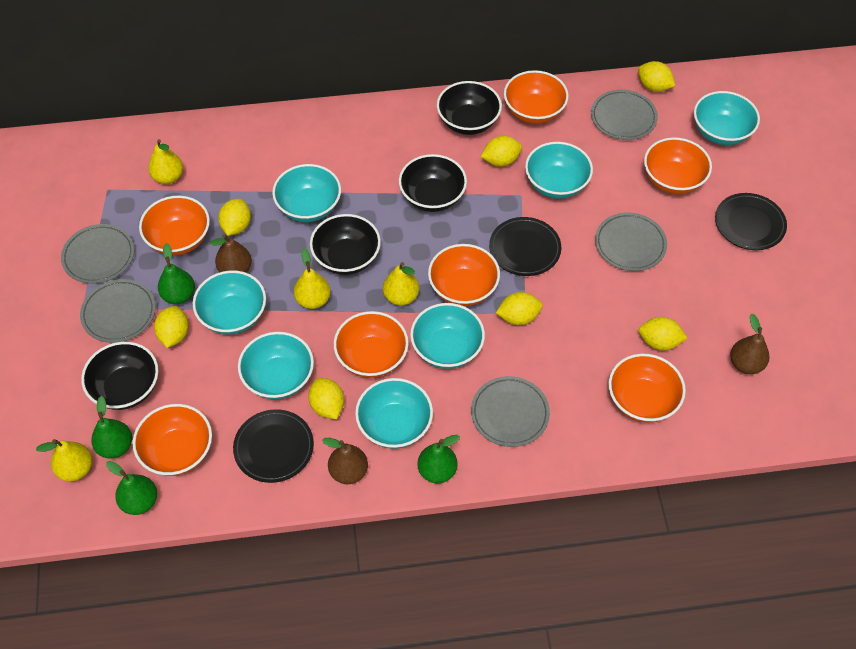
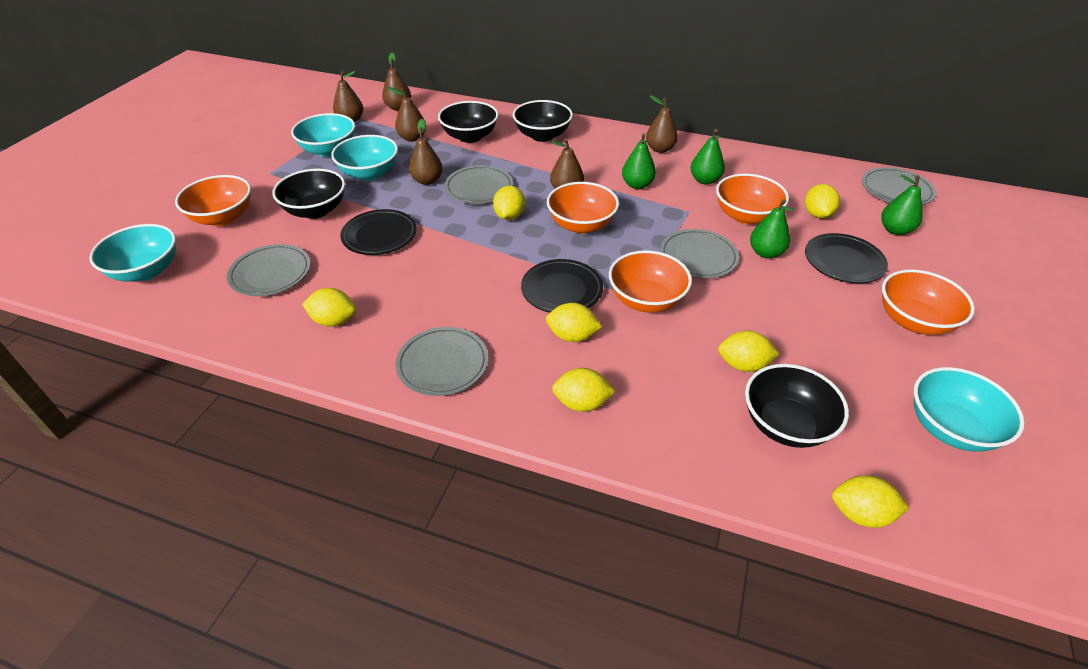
brown pear: 3 -> 6
orange bowl: 7 -> 5
turquoise bowl: 7 -> 4
yellow pear: 4 -> 0

